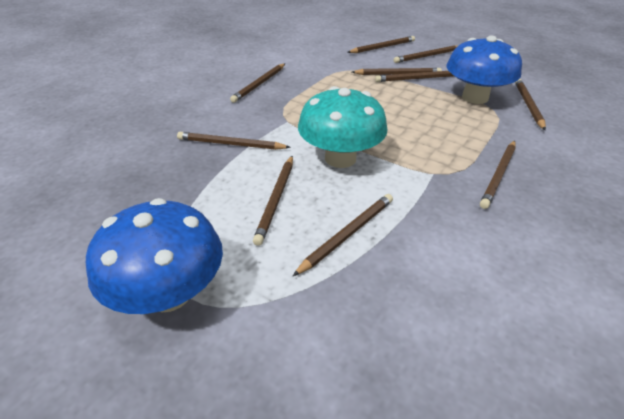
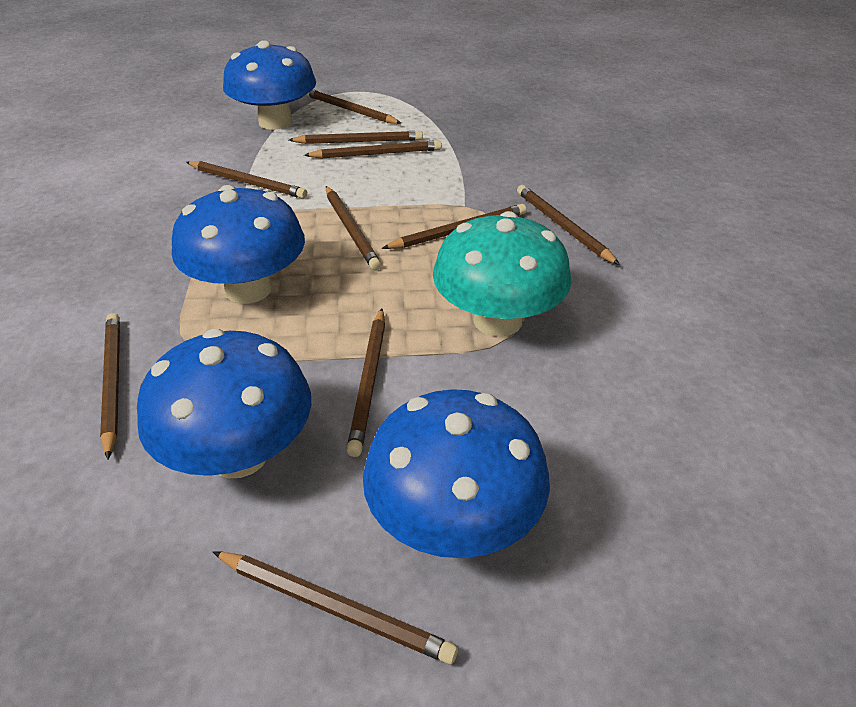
blue mushroom: 2 -> 4

